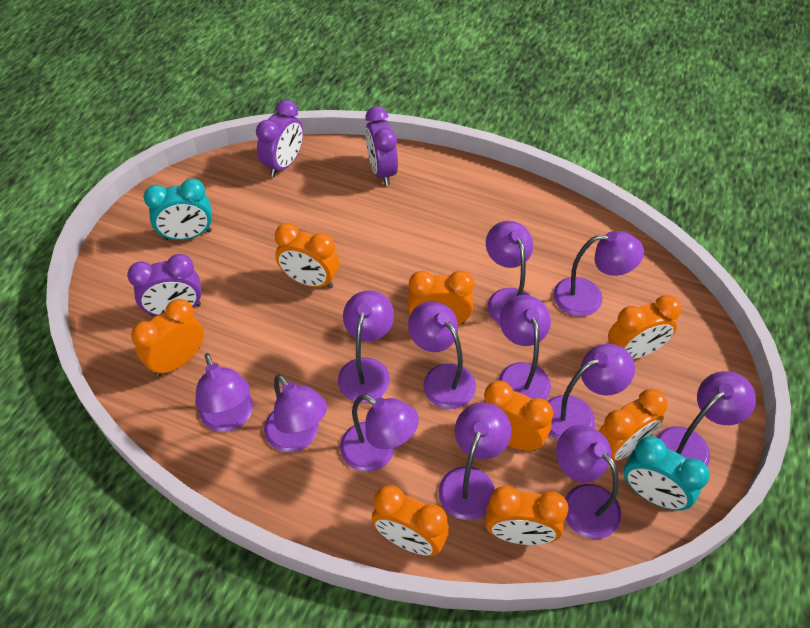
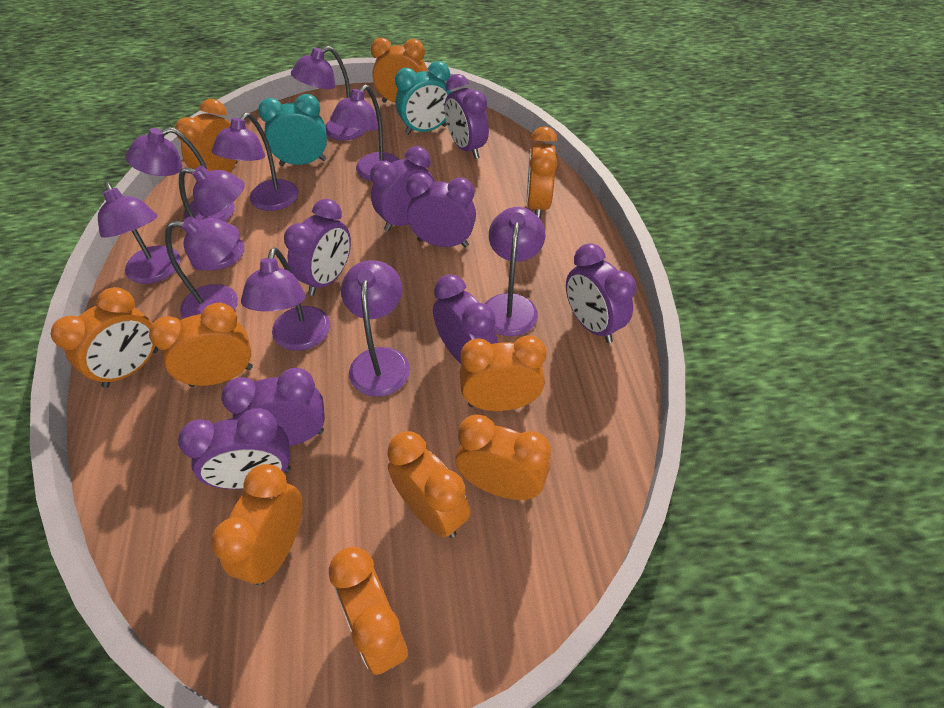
orange clock: 8 -> 10
purple clock: 3 -> 8
purple lamp: 12 -> 10

